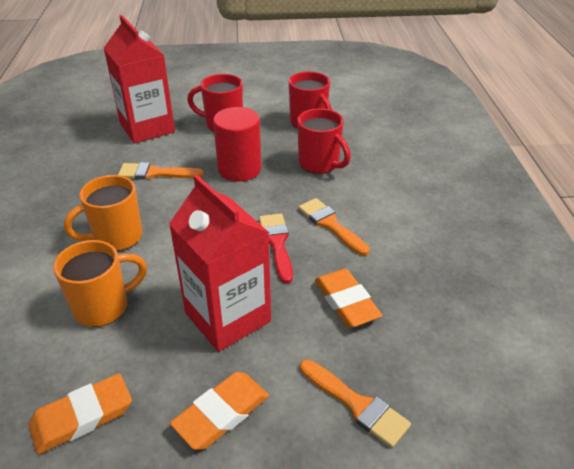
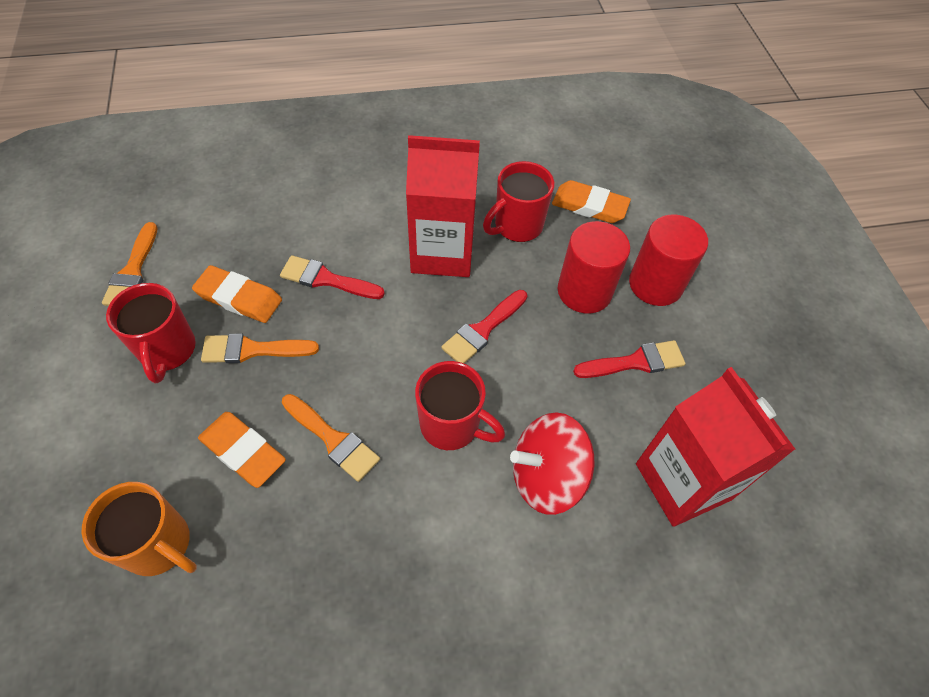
orange mug: 2 -> 1
red brush: 1 -> 3
red cylinder: 1 -> 2
red spinning top: 0 -> 1

